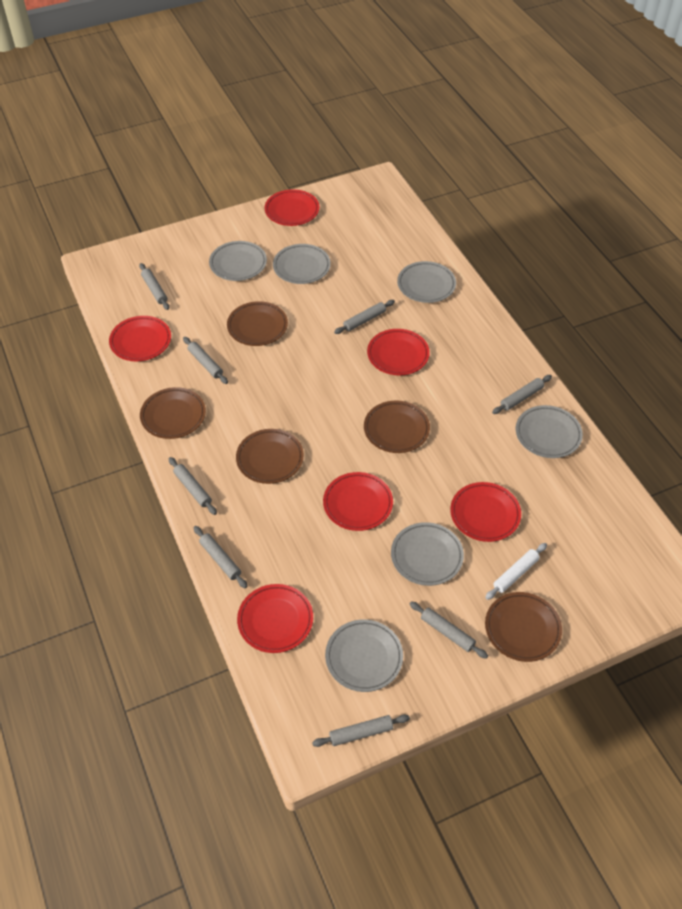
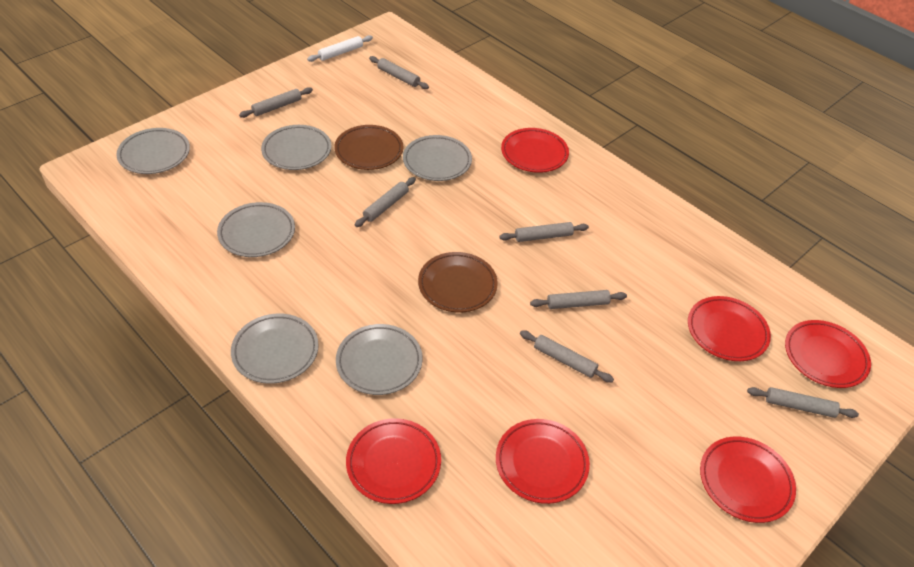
brown plate: 5 -> 2
grey rolling pin: 8 -> 7

